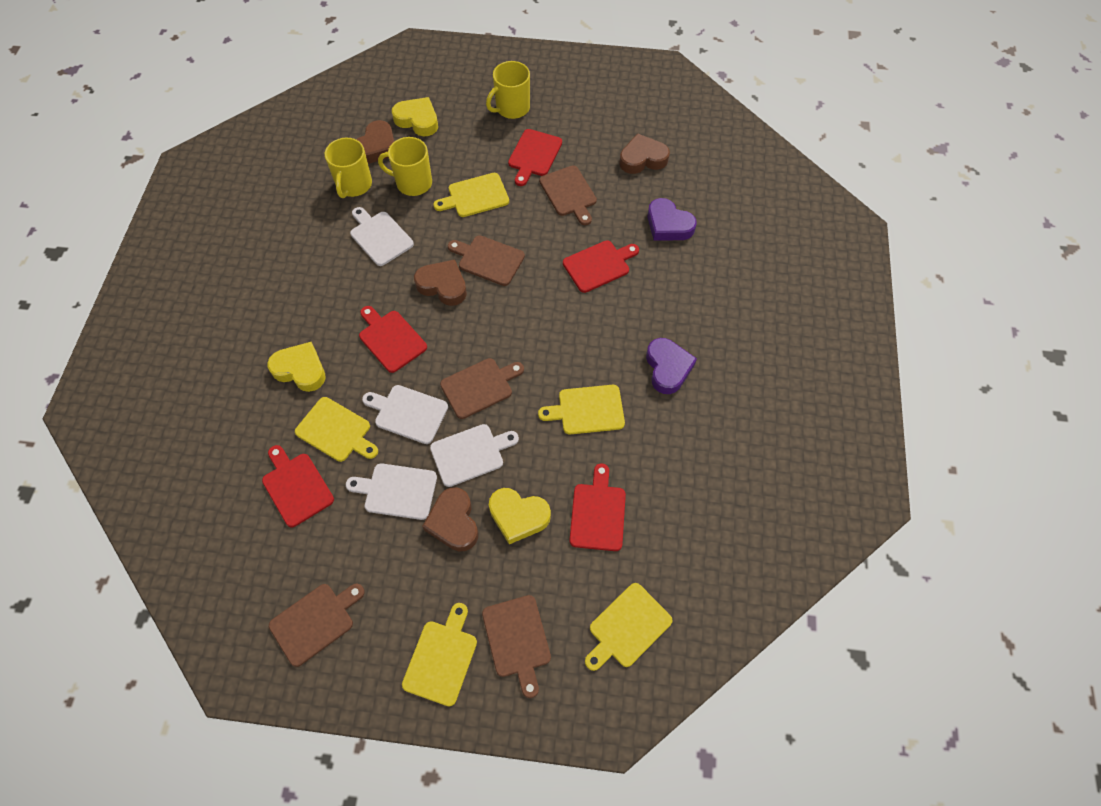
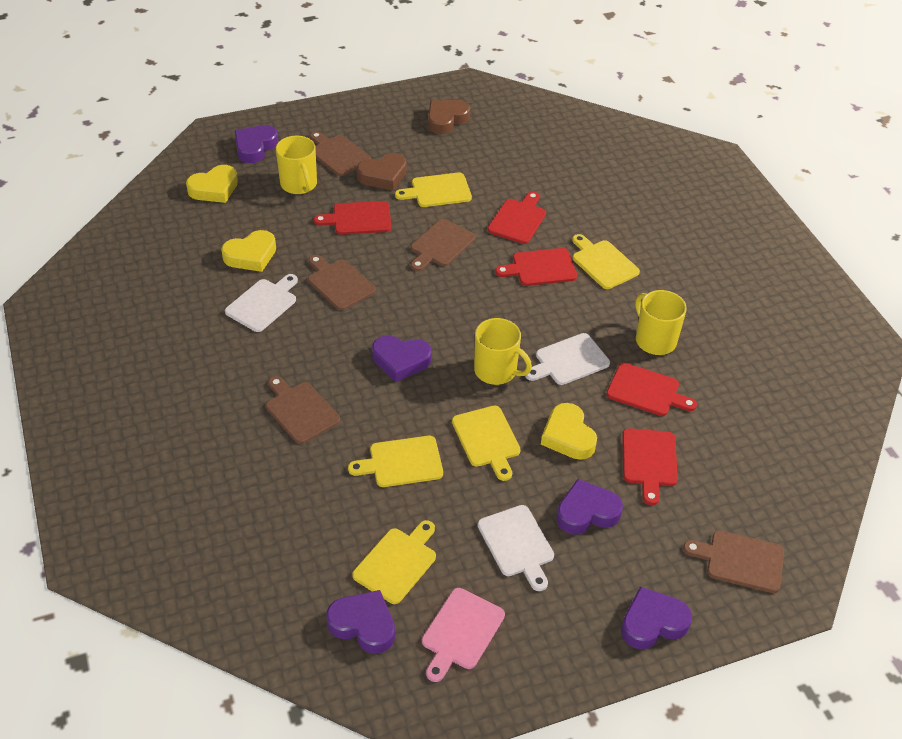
brown heart: 4 -> 2
pink cutting board: 0 -> 1
purple heart: 2 -> 5
white cutting board: 4 -> 3

